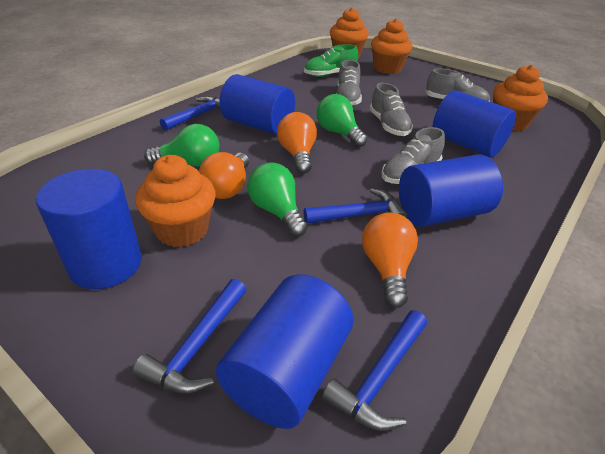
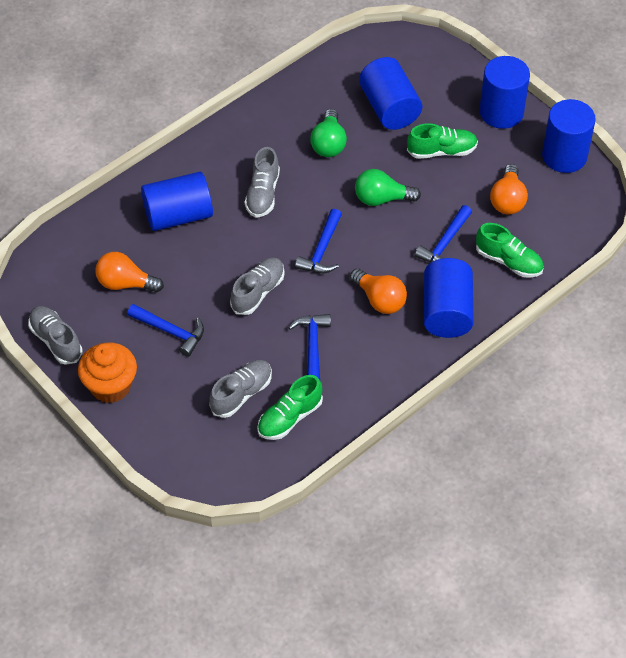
green light bulb: 3 -> 2
green shoe: 1 -> 3
orange cupcake: 4 -> 1

